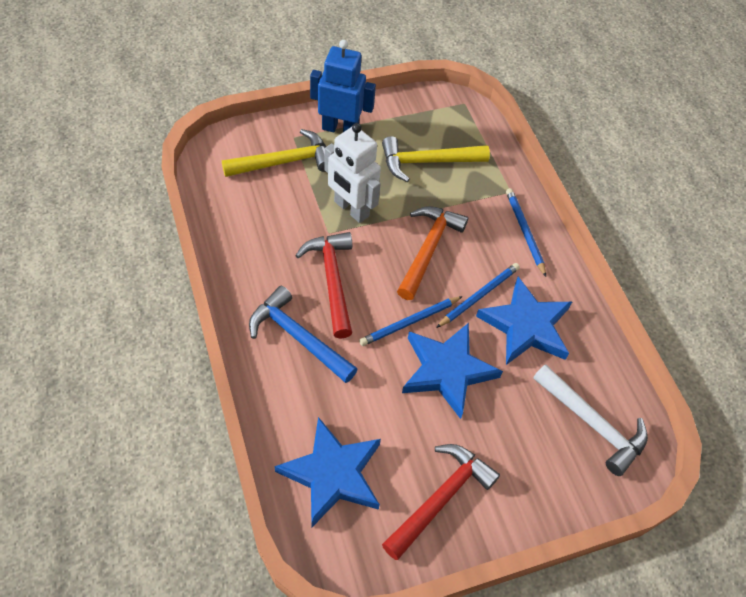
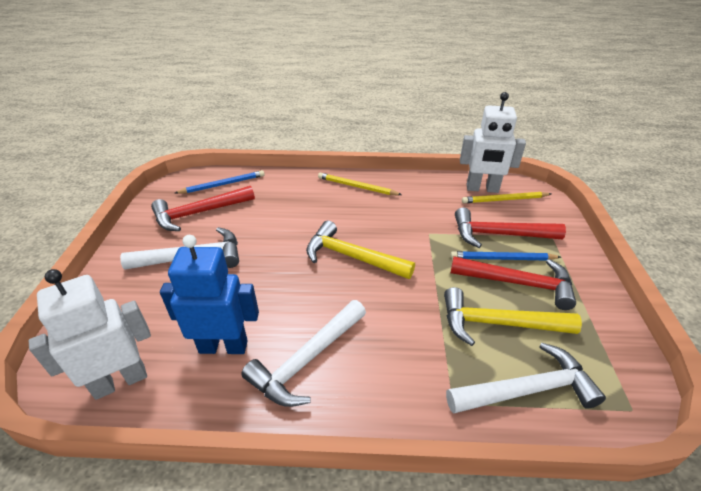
blue hammer: 1 -> 0
blue pencil: 3 -> 2
blue star: 3 -> 0
orange hammer: 1 -> 0
red hammer: 2 -> 3
white hammer: 1 -> 3
white robot: 1 -> 2
yellow pencil: 0 -> 2

